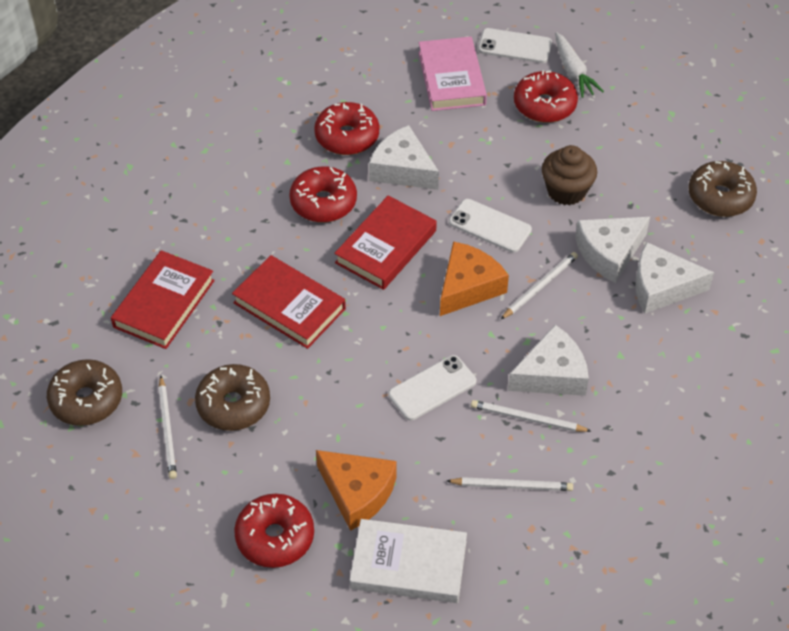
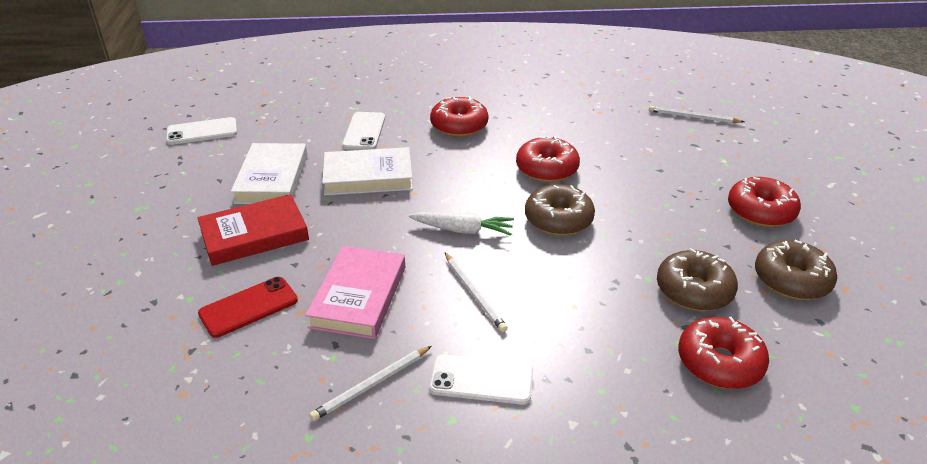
brown cupcake: 1 -> 0
orange cheese: 2 -> 0
red book: 3 -> 1
red phone: 0 -> 1
white book: 1 -> 2
white cheese: 4 -> 0
white pencil: 4 -> 3

